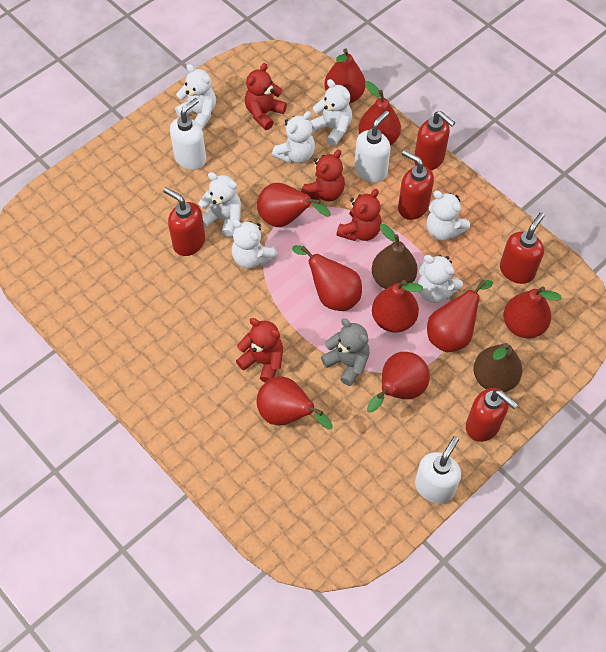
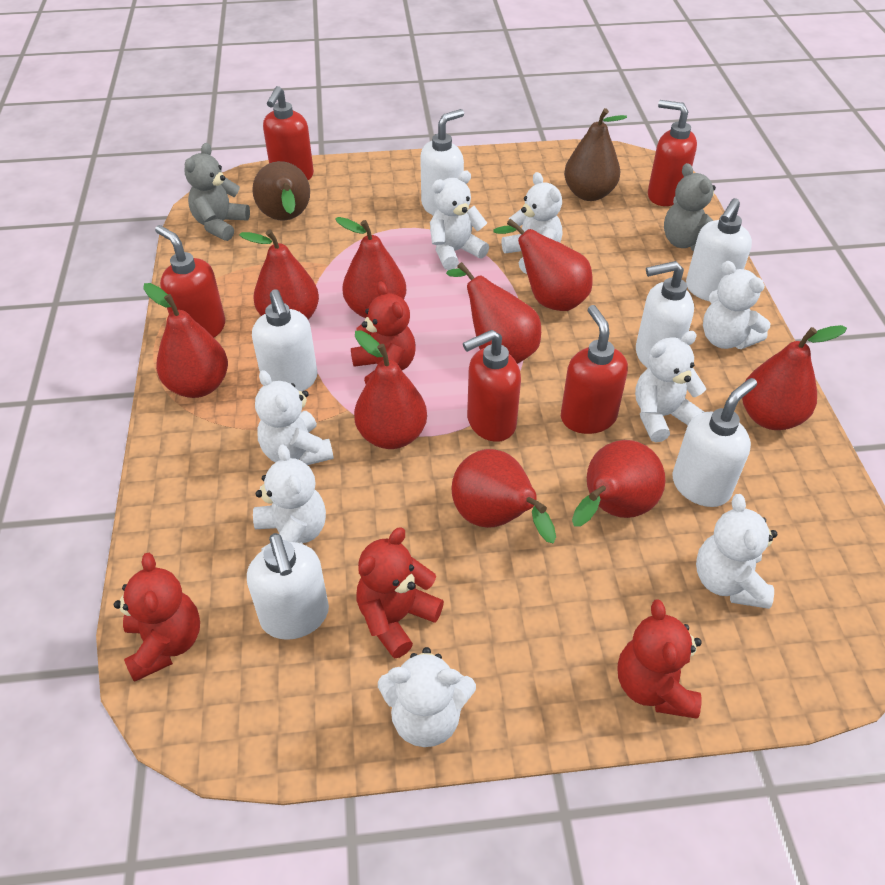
grey teddy bear: 1 -> 2
white soap dispenser: 3 -> 6
white teddy bear: 7 -> 8

